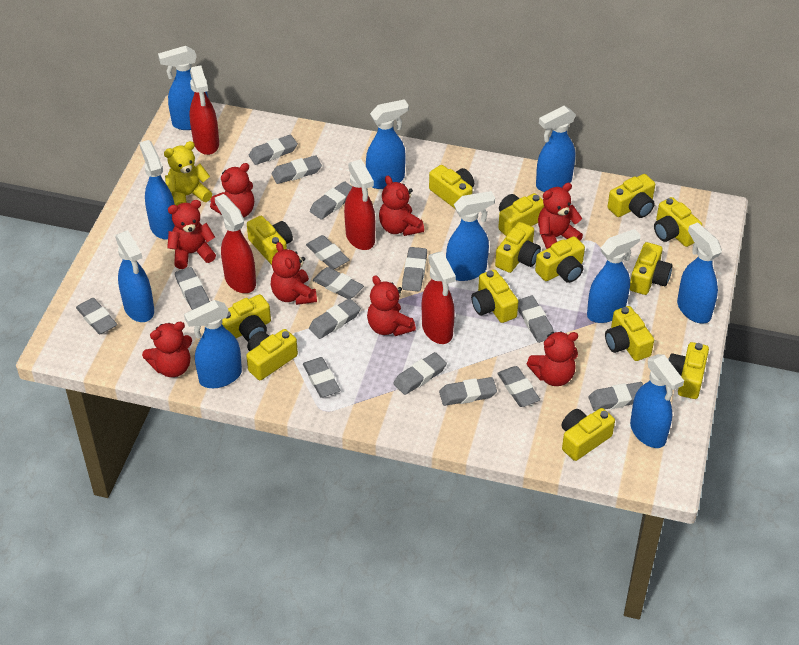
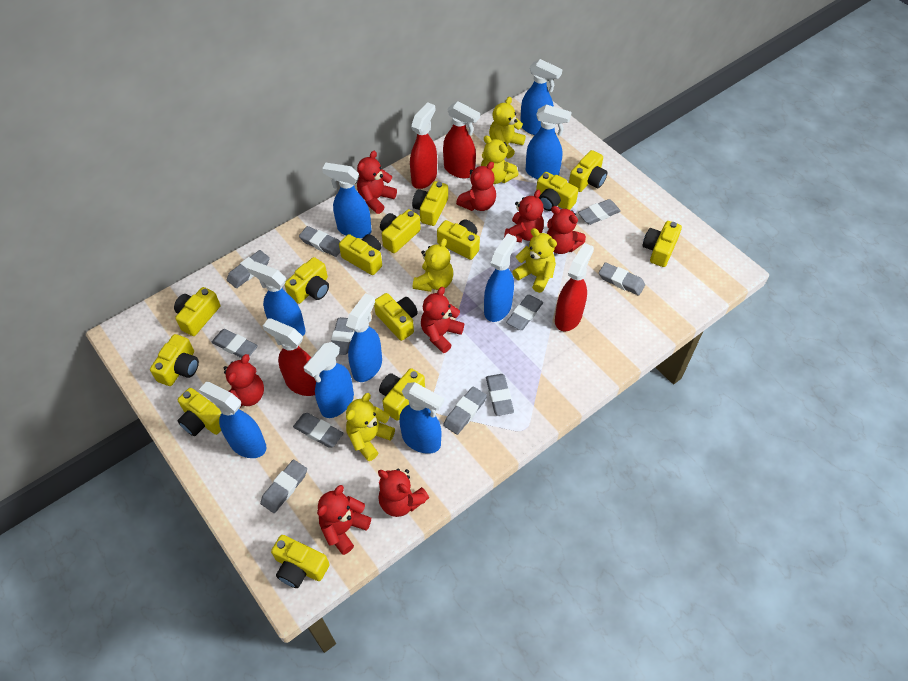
blue spray bottle: 10 -> 9
grey eraser: 15 -> 11
yellow teddy bear: 1 -> 5

